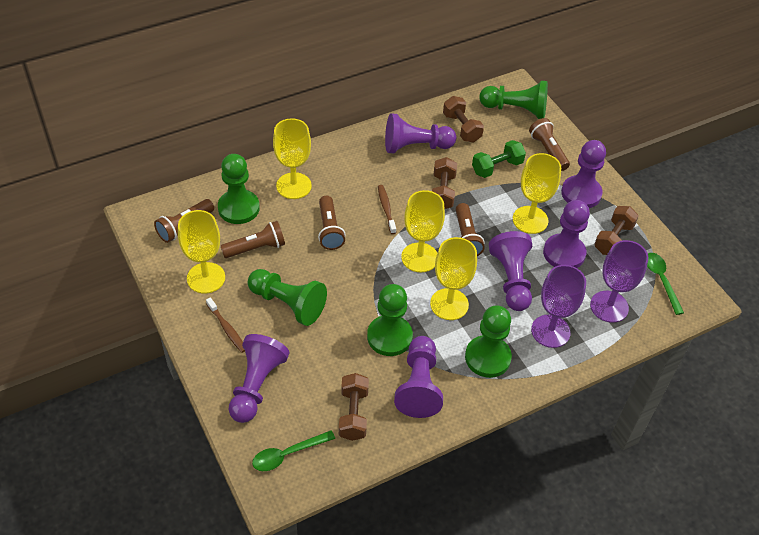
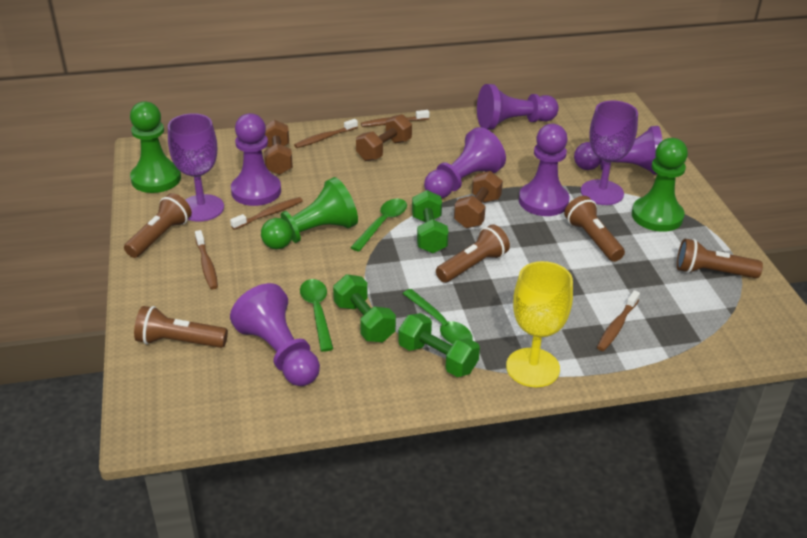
brown dumbbell: 4 -> 3
brown toothbrush: 2 -> 5
green dumbbell: 1 -> 3
green pawn: 5 -> 3
green spoon: 2 -> 3
yellow goblet: 5 -> 1

